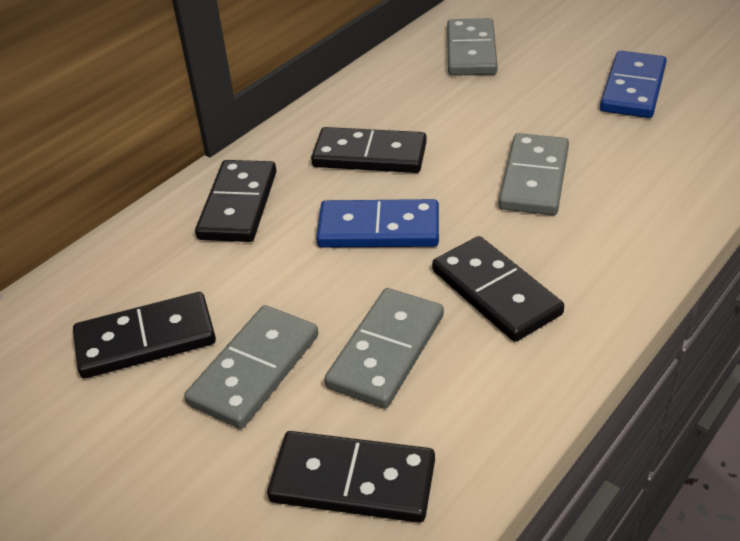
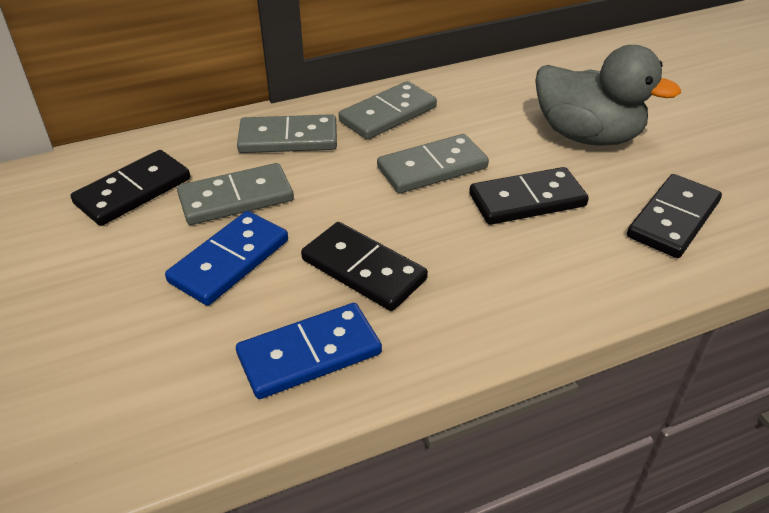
black domino: 5 -> 4
grey duck: 0 -> 1

